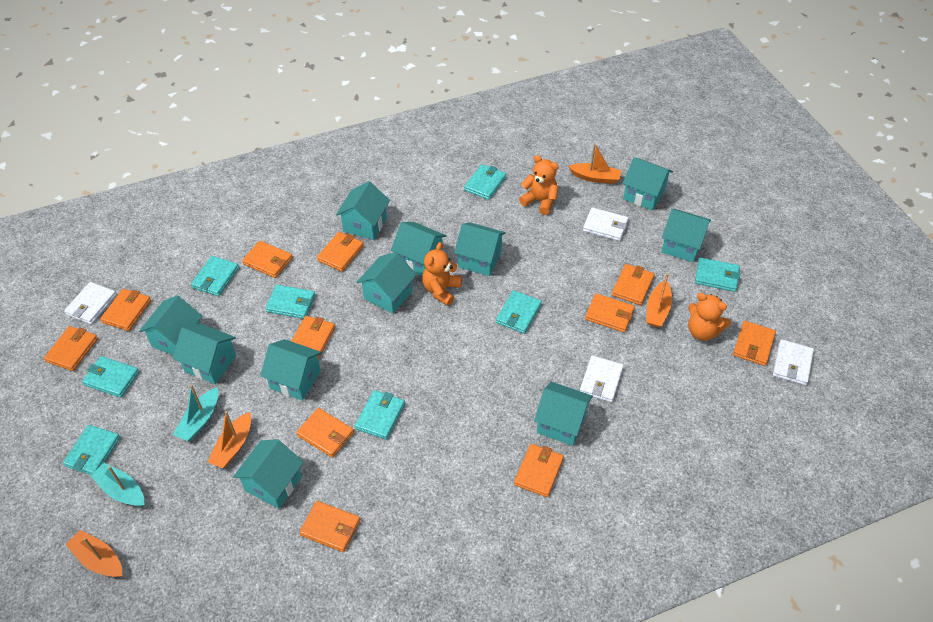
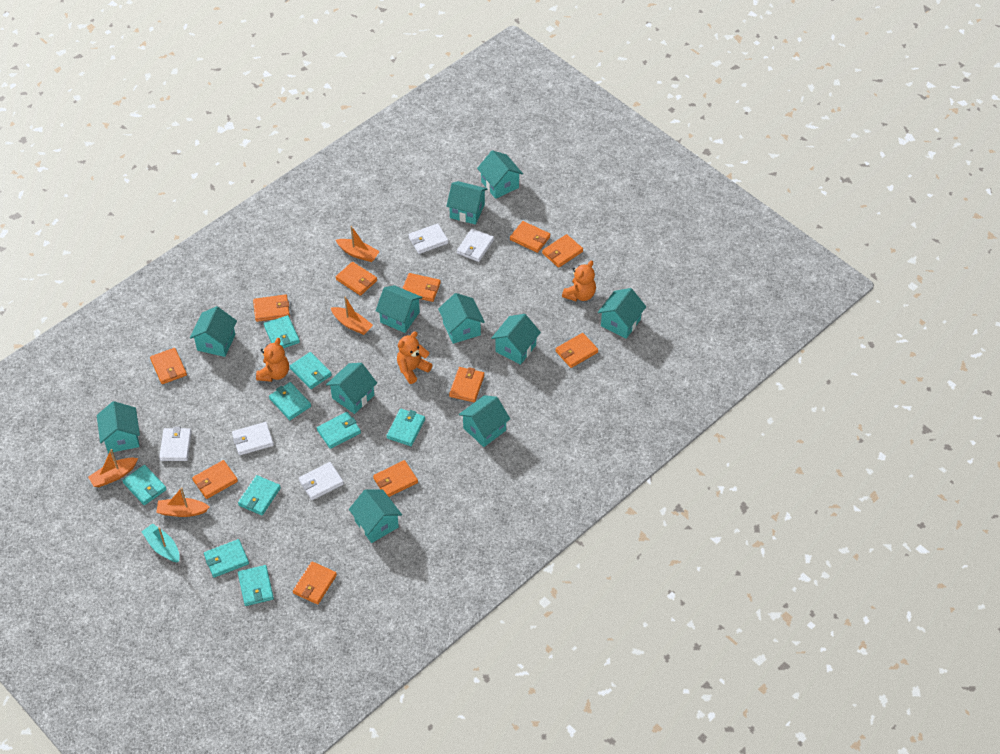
turquoise boat: 2 -> 1
turquoise wallet: 8 -> 9
white wallet: 4 -> 5

